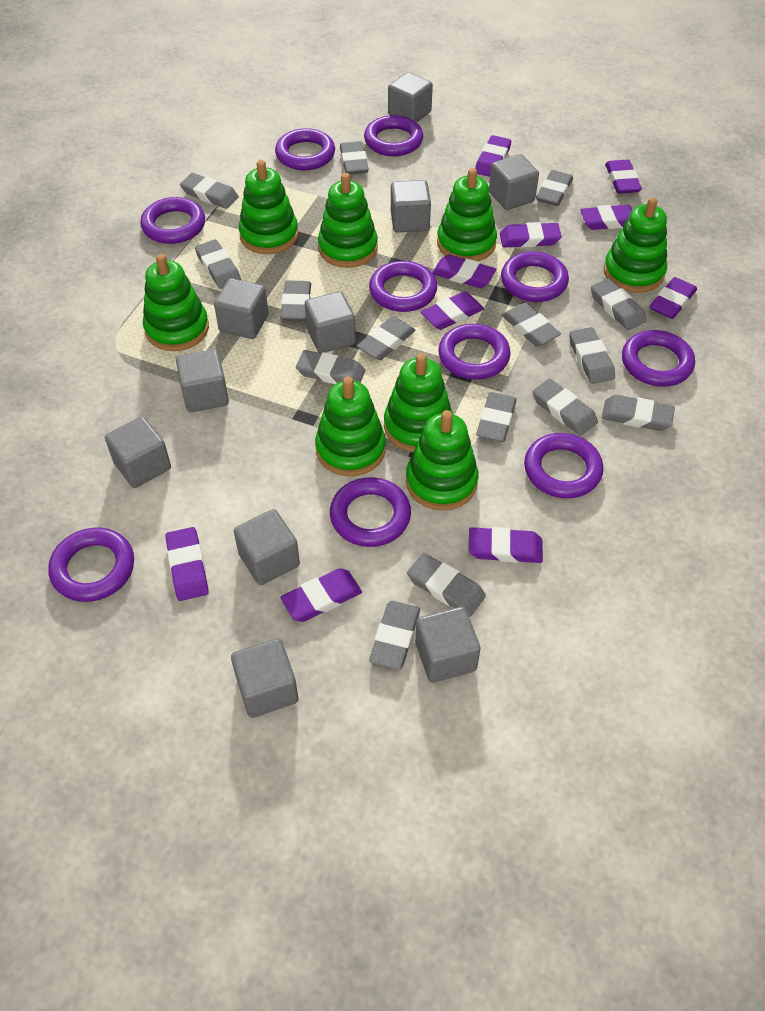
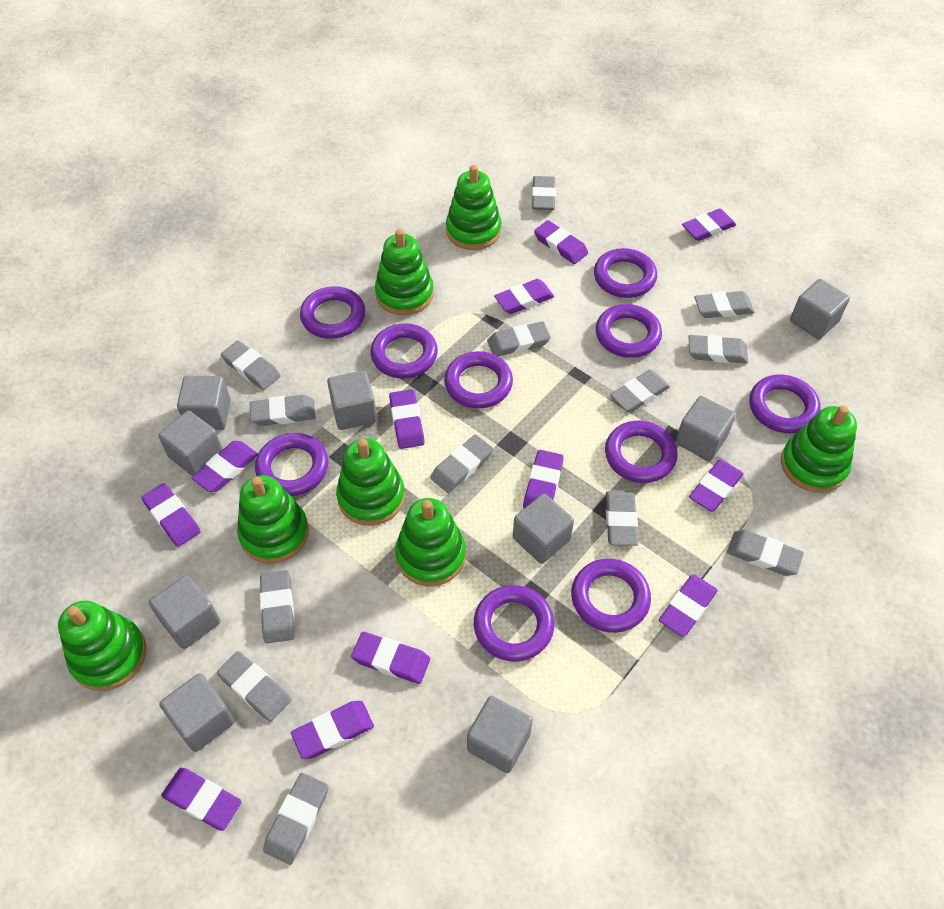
green stacking toy: 8 -> 7
grey cube: 10 -> 9
grey eraser: 15 -> 13
purple eraser: 10 -> 12

